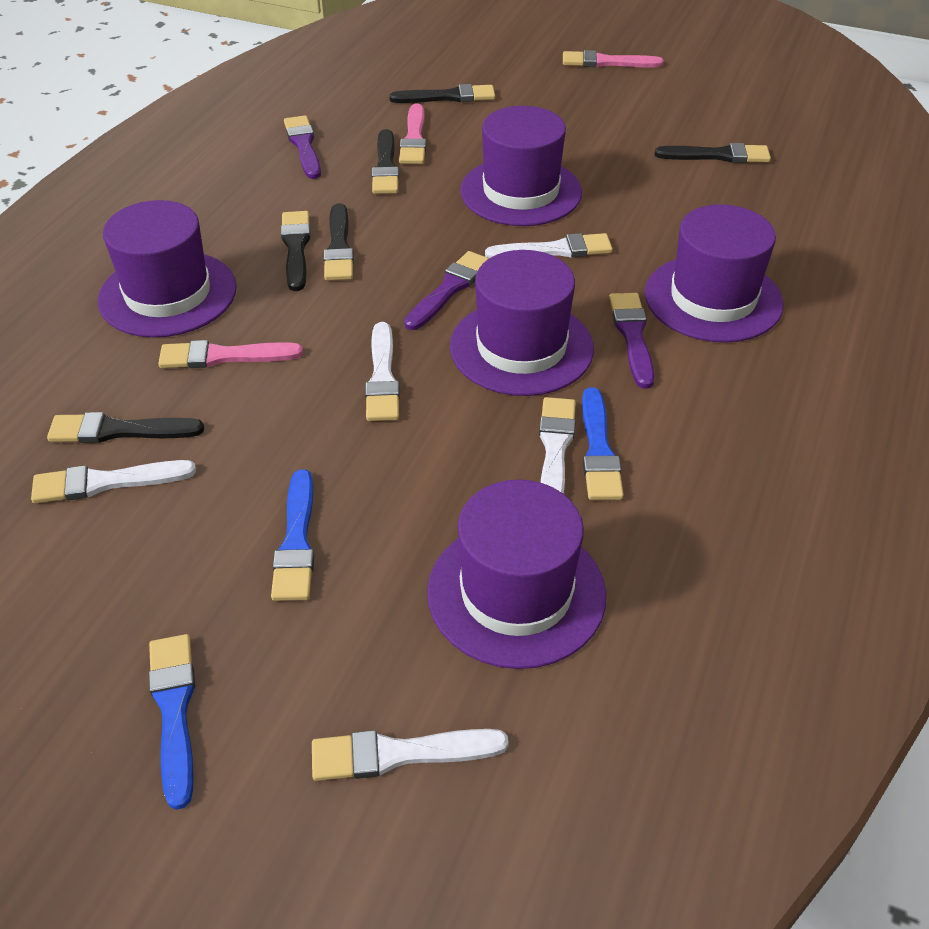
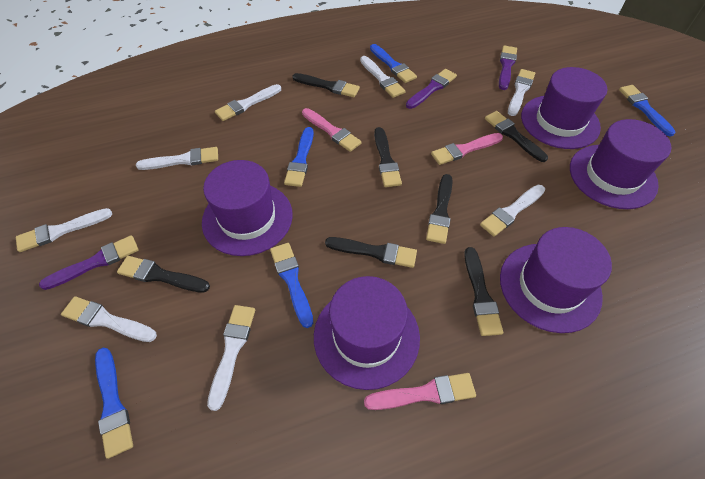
black brush: 6 -> 7
blue brush: 3 -> 5
white brush: 5 -> 8

